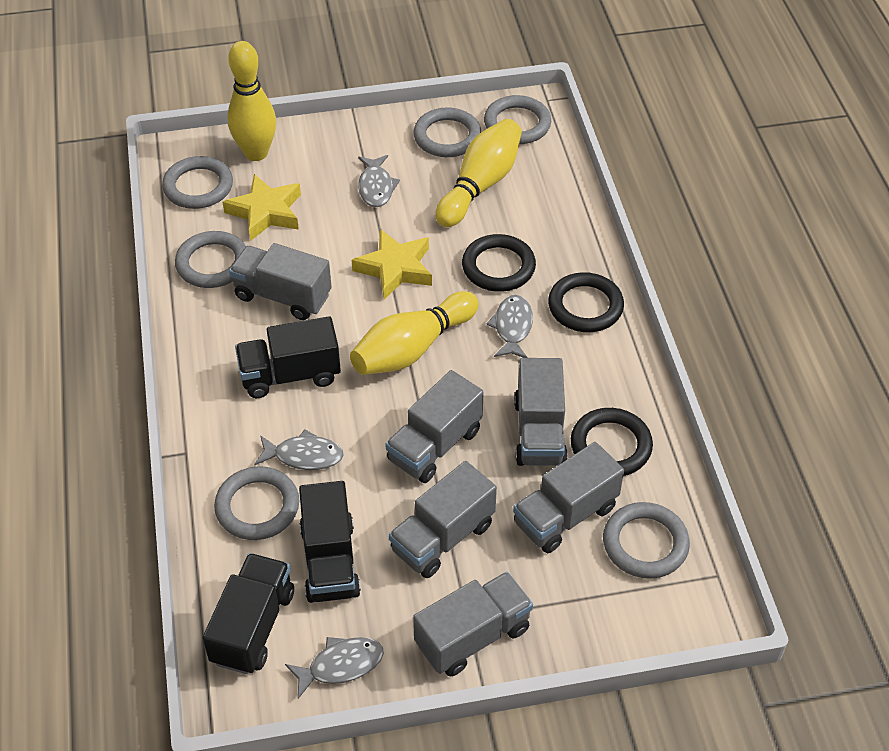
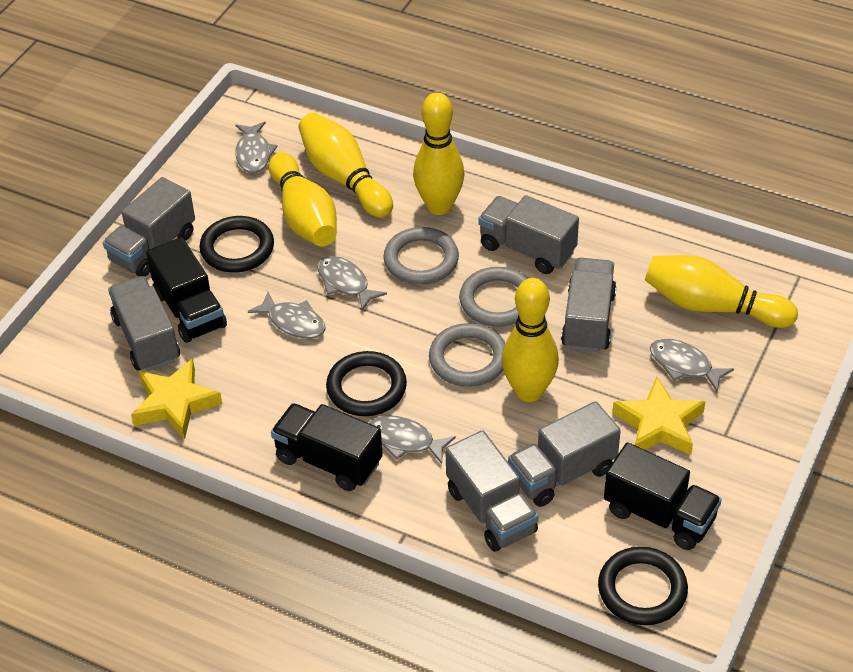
grey fish: 4 -> 5
grey ring: 6 -> 3
yellow bowling pin: 3 -> 5

